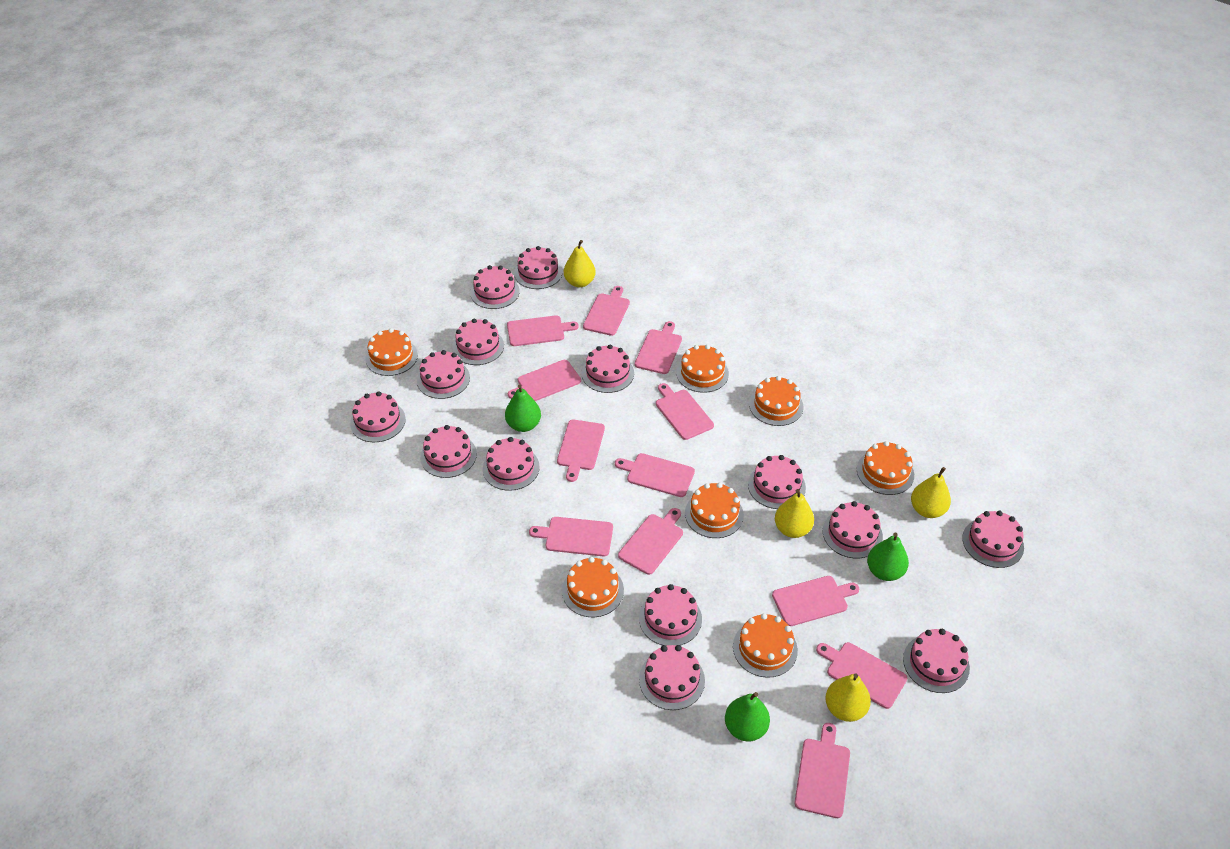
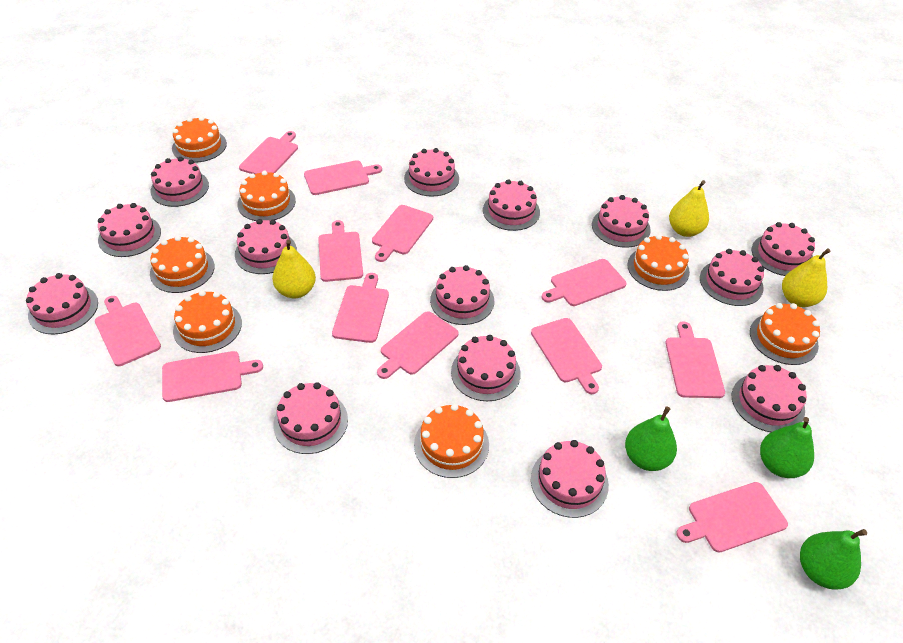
yellow pear: 4 -> 3

